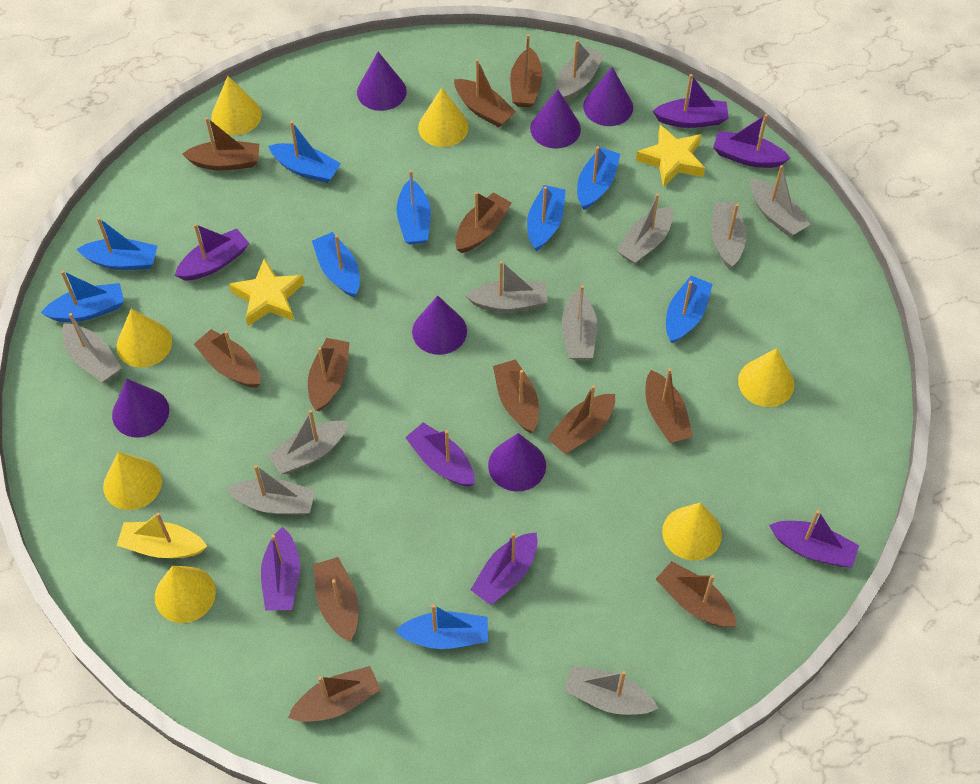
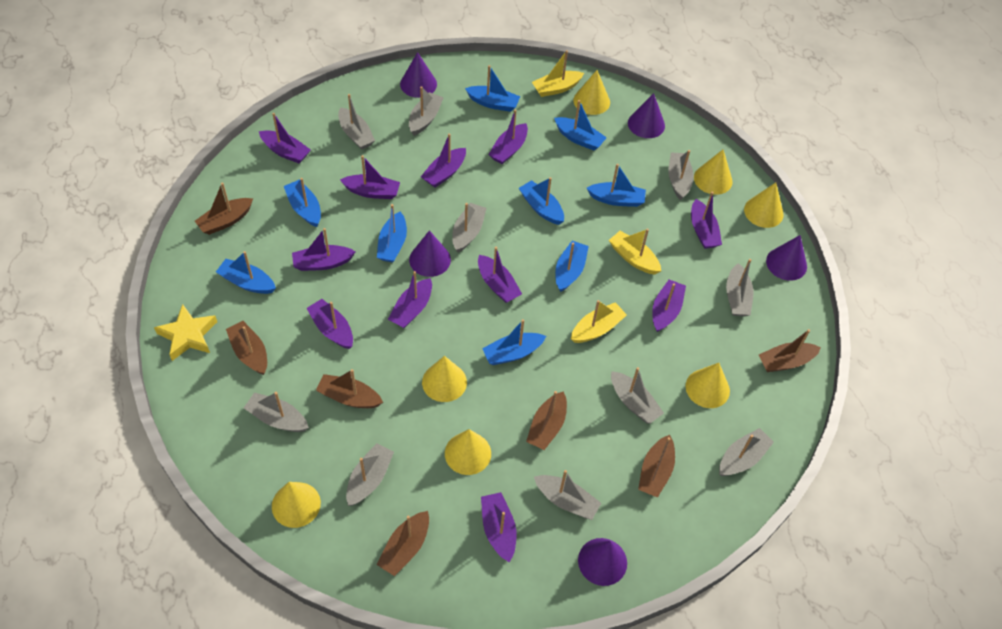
brown boat: 12 -> 7
purple boat: 7 -> 11
purple cone: 6 -> 5
yellow boat: 1 -> 3
yellow star: 2 -> 1

